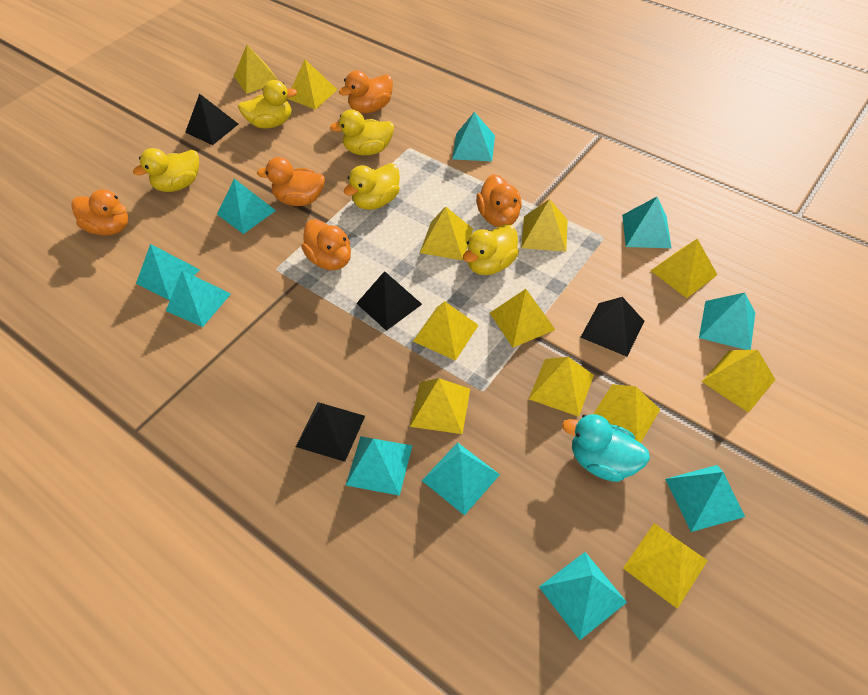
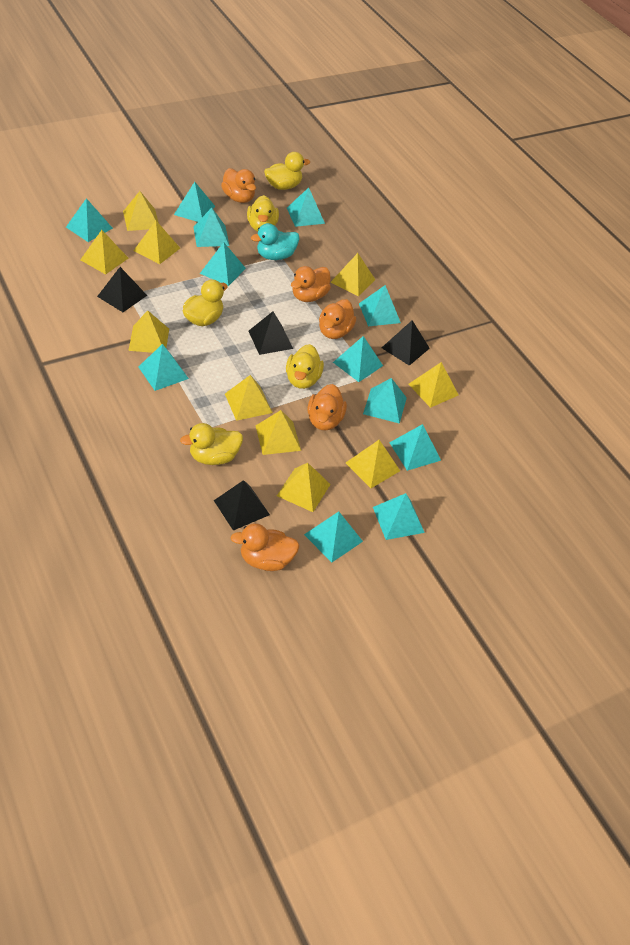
turquoise pyramid: 10 -> 12
yellow pyramid: 12 -> 10

